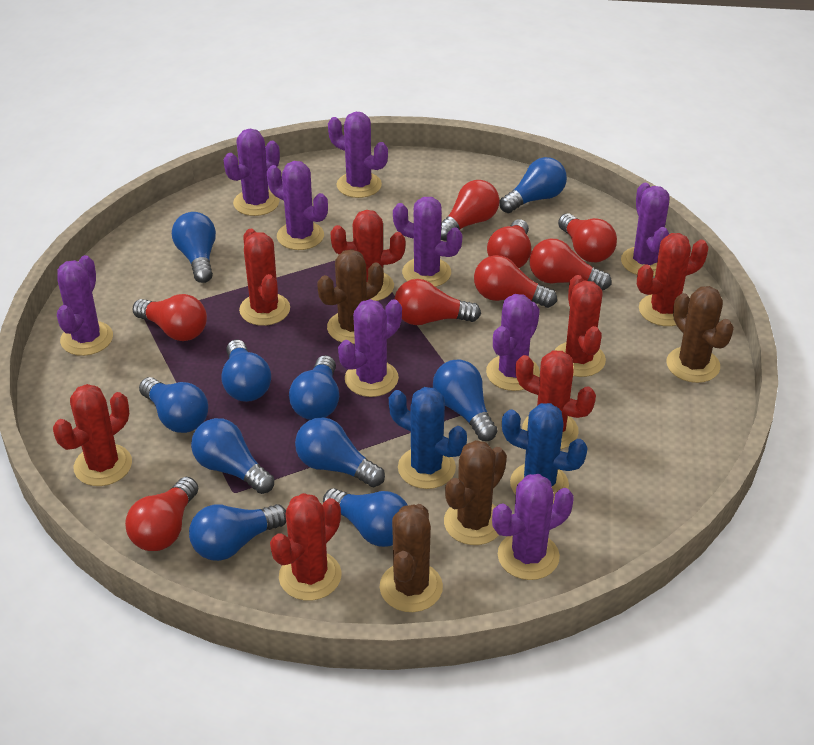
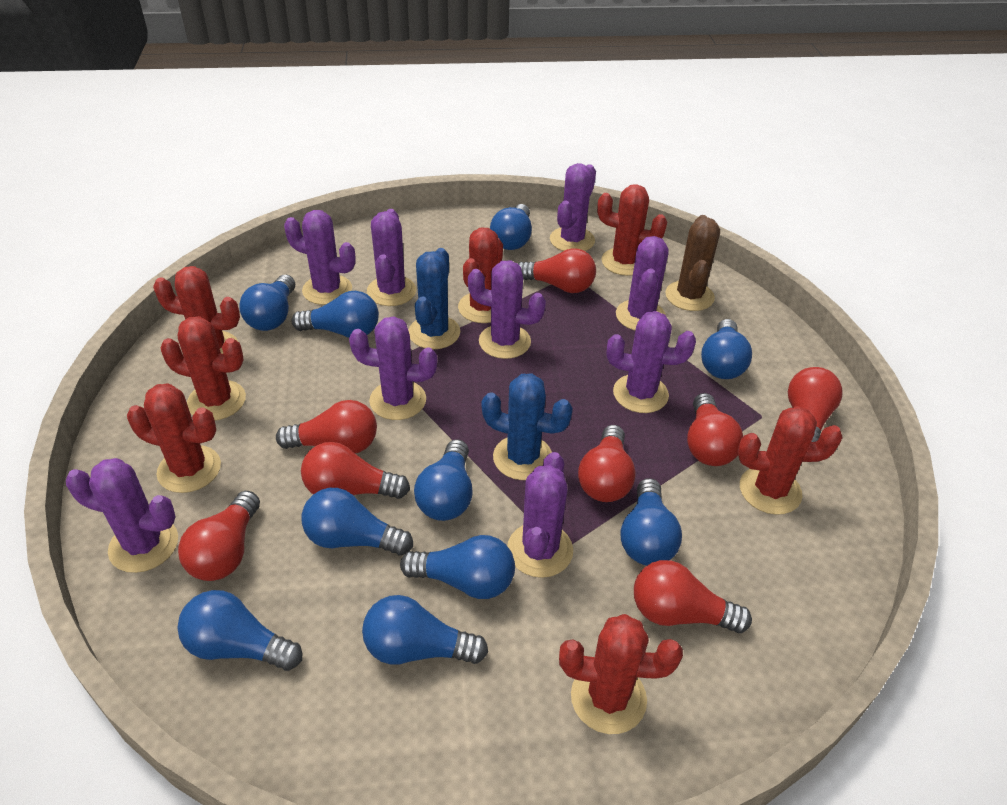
brown cactus: 4 -> 1

